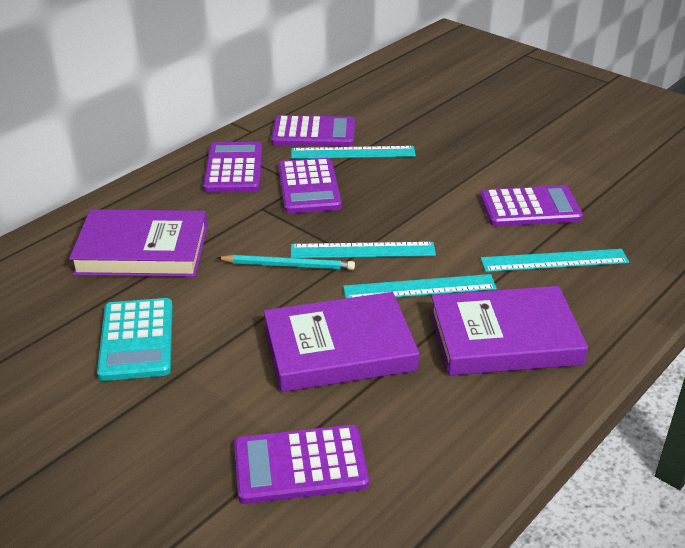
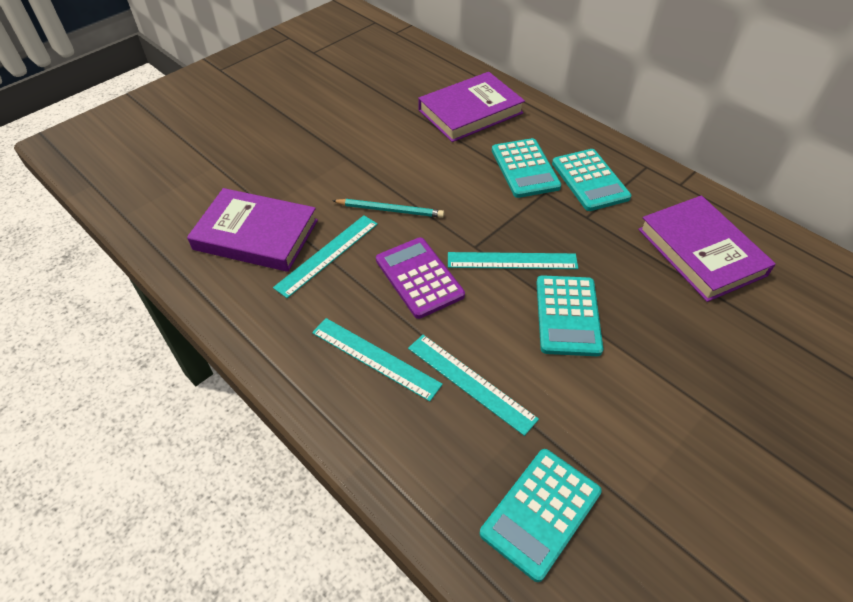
purple calculator: 5 -> 1
turquoise calculator: 1 -> 4

